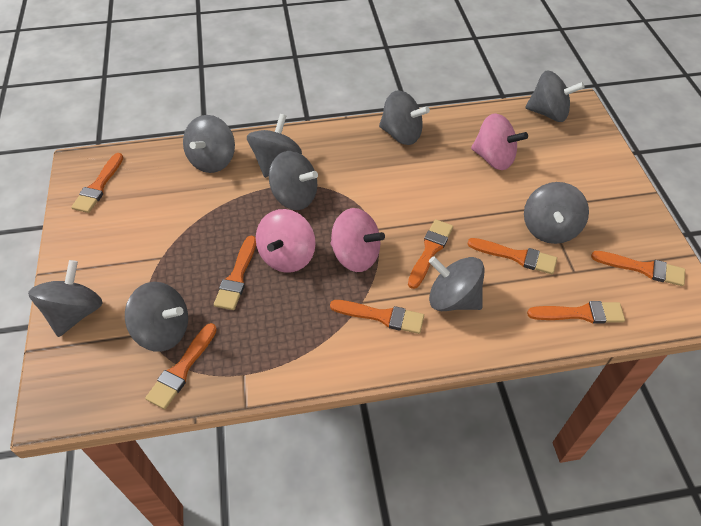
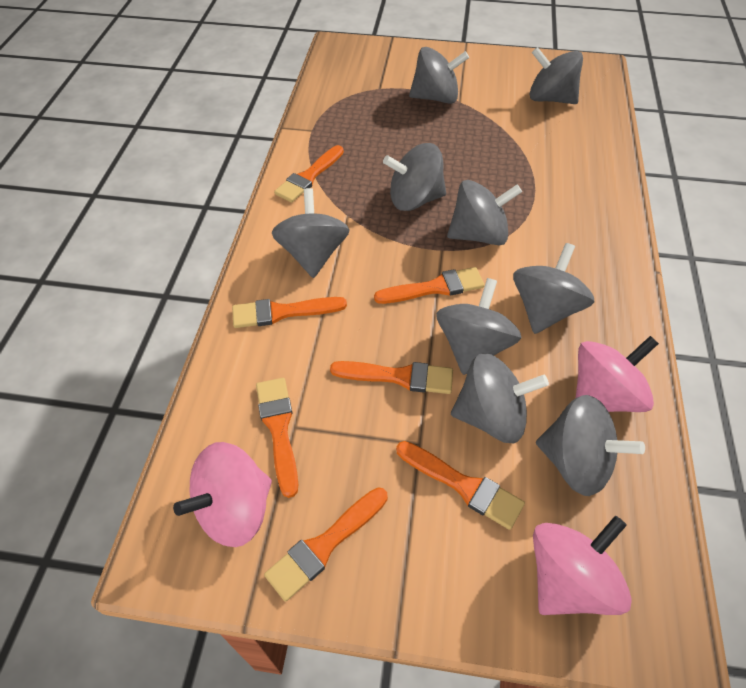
orange brush: 8 -> 7

